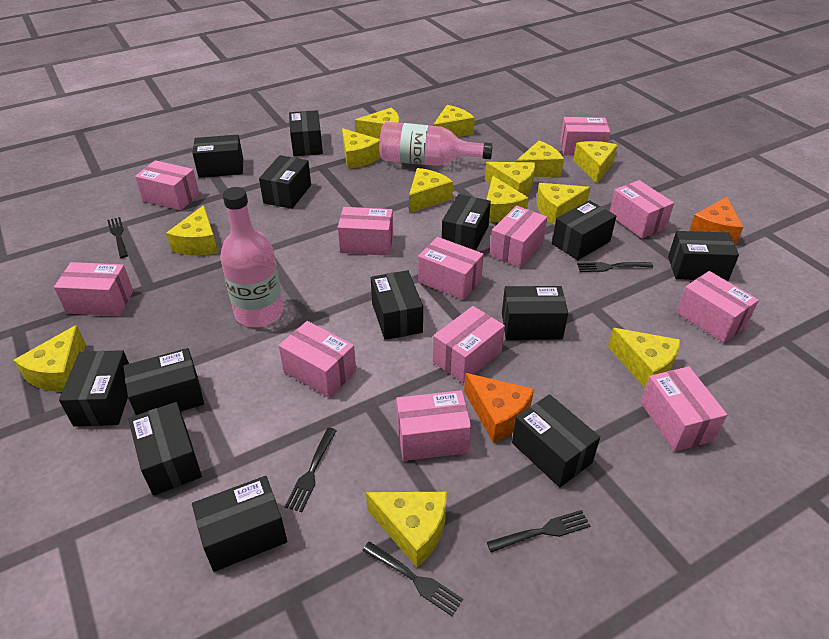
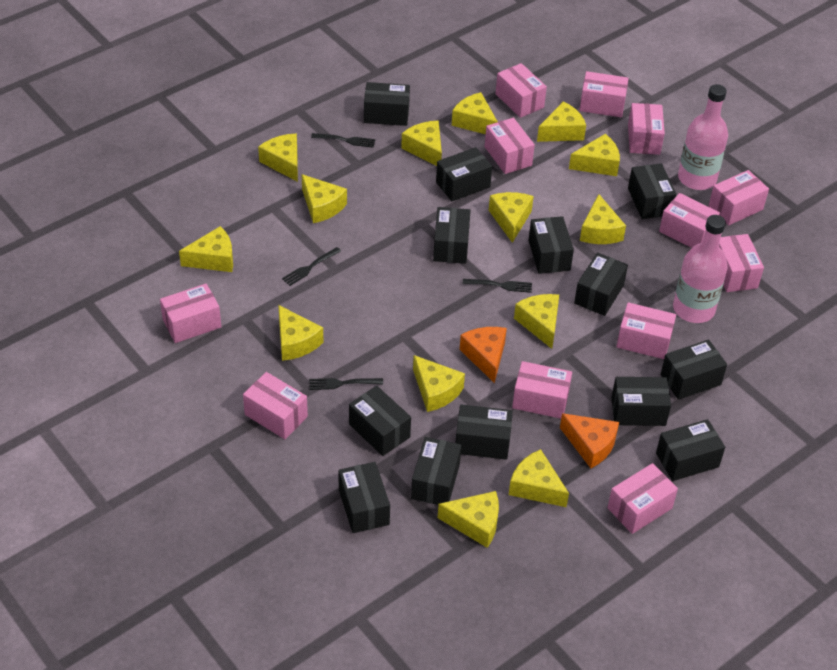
black fork: 5 -> 4
yellow cheese: 13 -> 14

